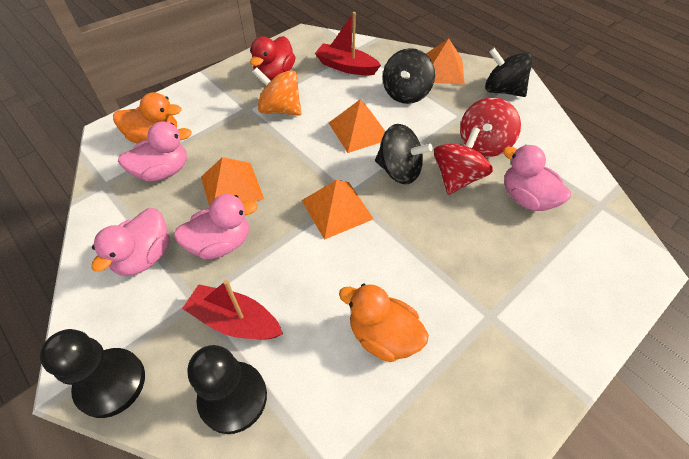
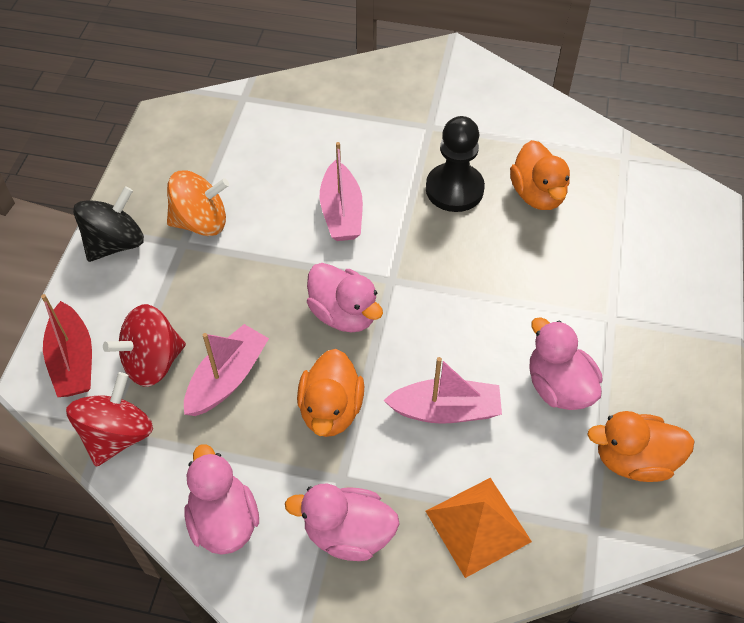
black pawn: 2 -> 1
black spinning top: 3 -> 1
orange duck: 2 -> 3
orange pyramid: 4 -> 1
pink boat: 0 -> 3
red boat: 2 -> 1
red duck: 1 -> 0

